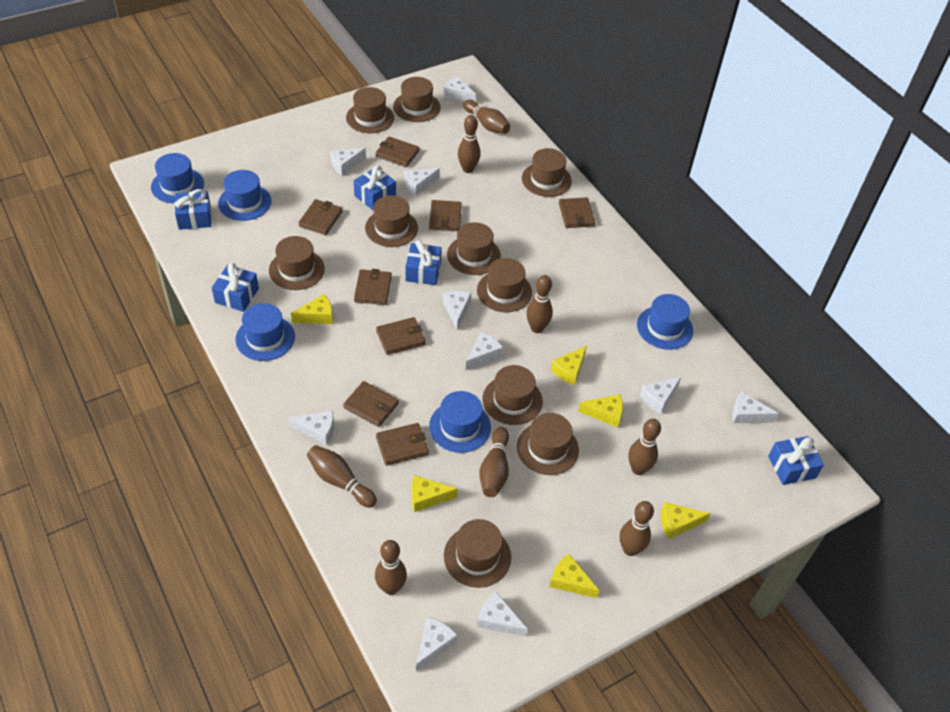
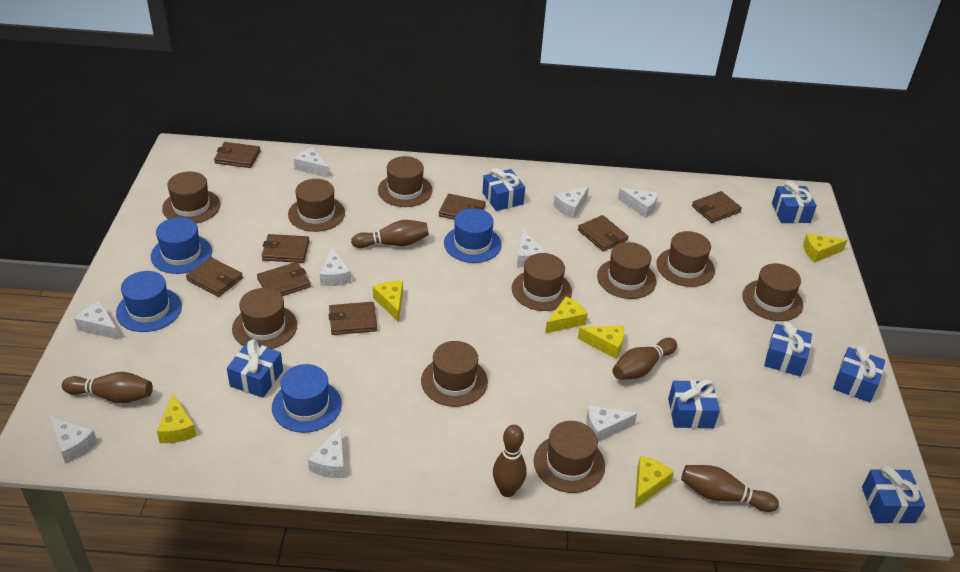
blue gift: 5 -> 7
blue hat: 5 -> 4
brown bowling pin: 8 -> 5
white cheese: 10 -> 9

